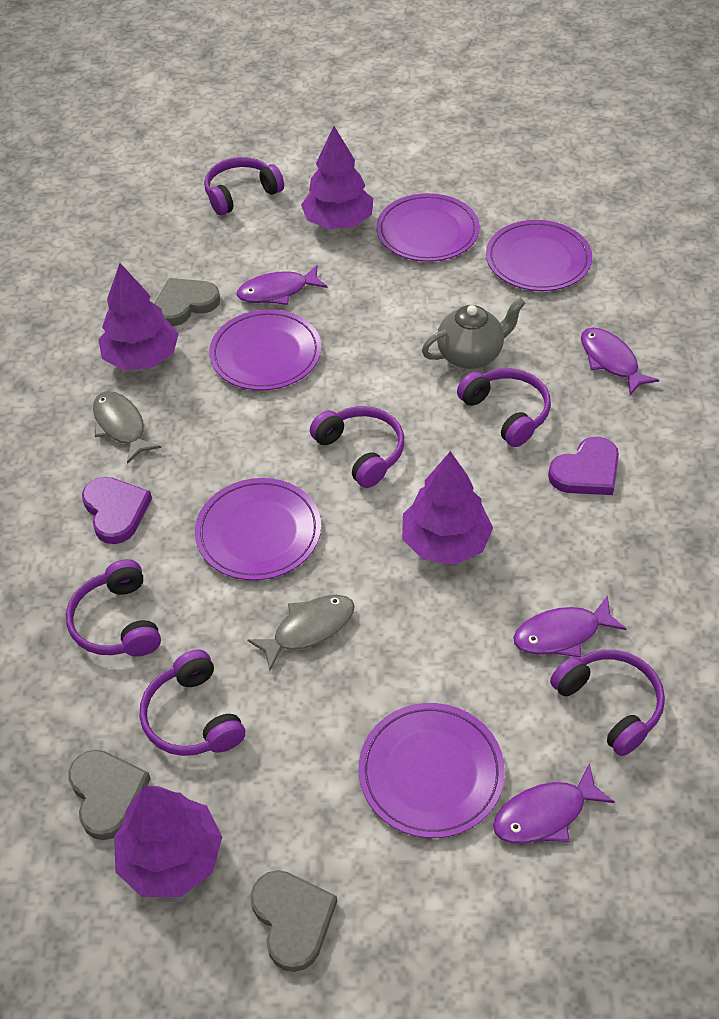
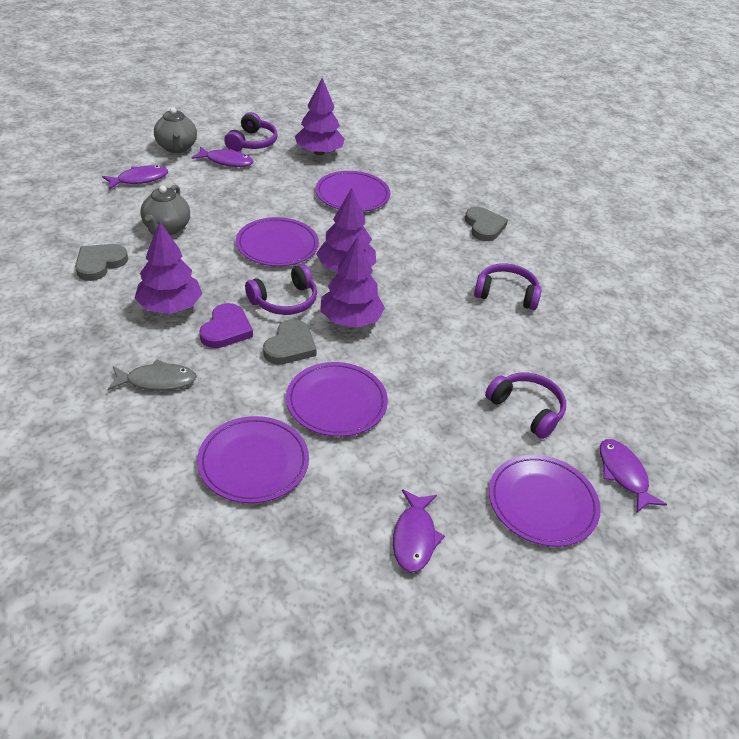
grey fish: 2 -> 1
grey teapot: 1 -> 2
purple headphones: 6 -> 4
purple heart: 2 -> 1

